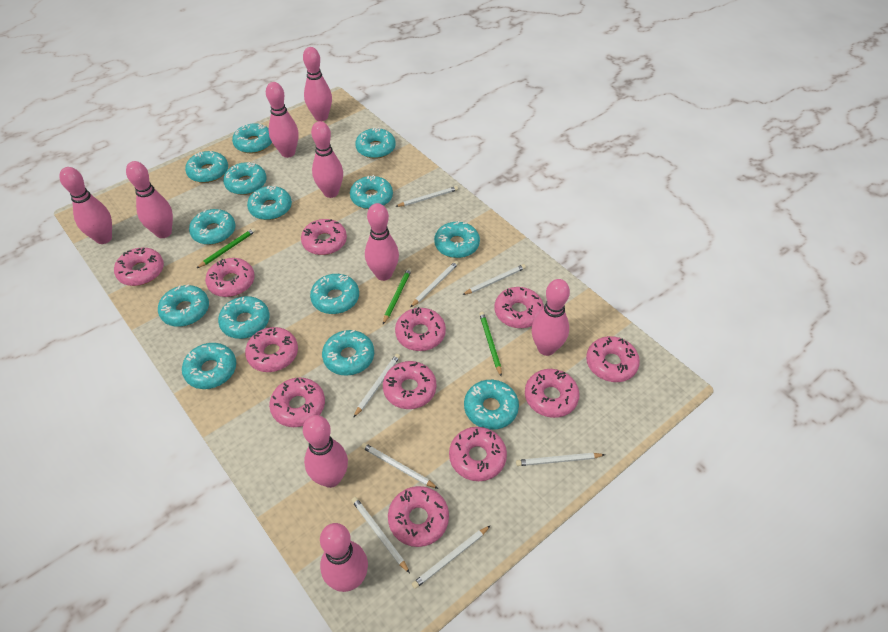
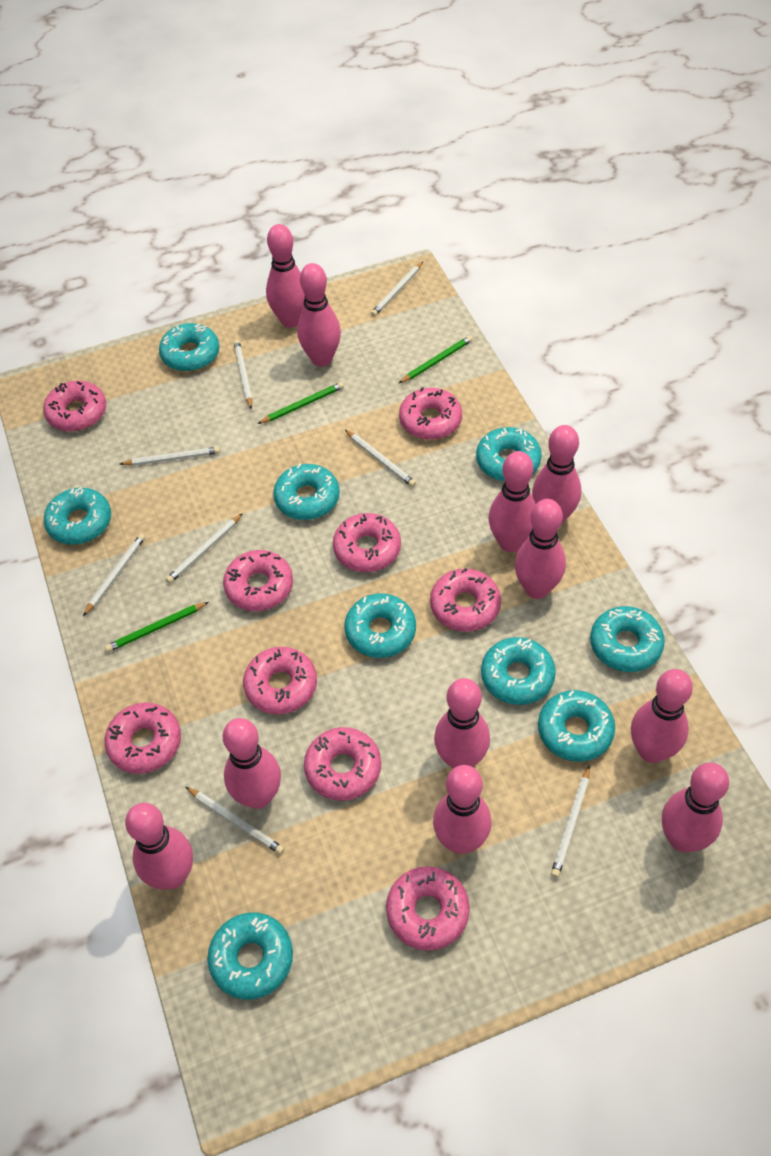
pink bowling pin: 9 -> 11
pink donut: 12 -> 9
turquoise donut: 14 -> 9

